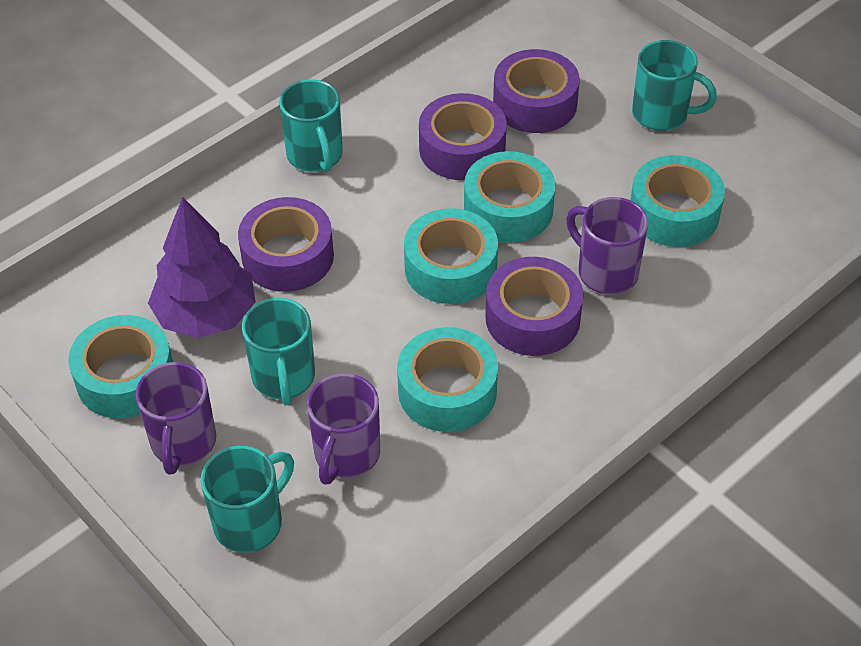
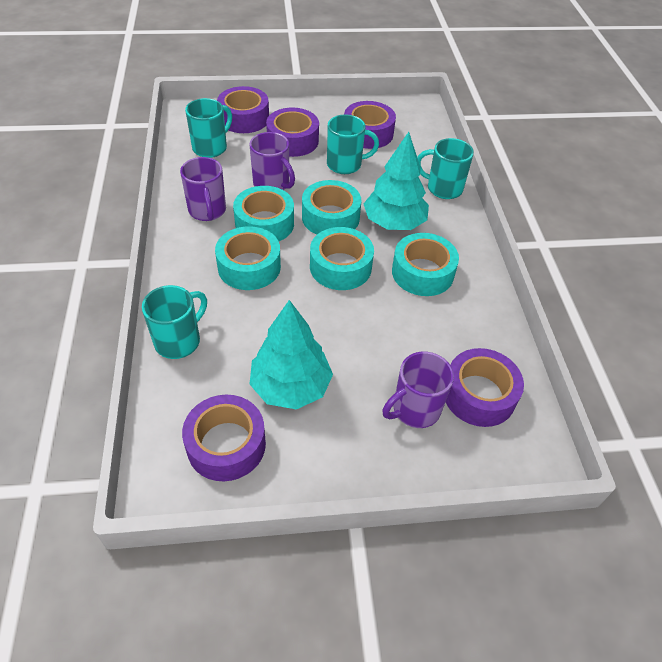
purple tape: 4 -> 5
purple tree: 1 -> 0
turquoise tree: 0 -> 2

